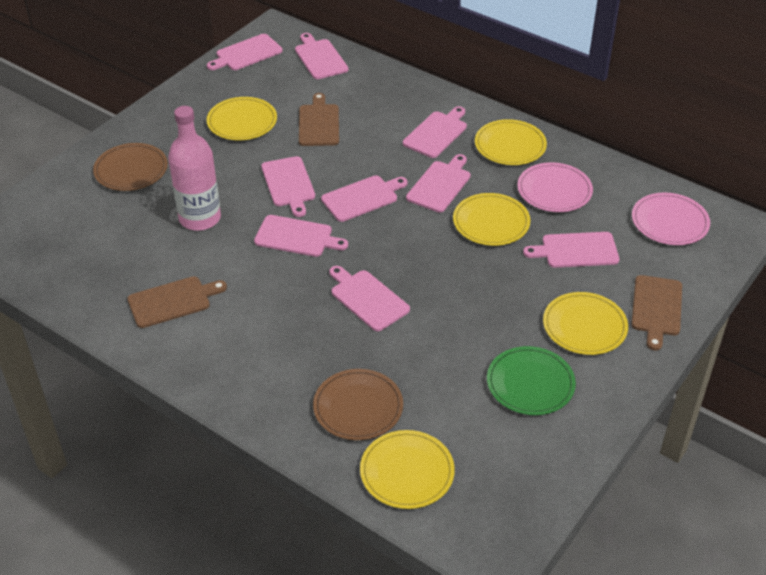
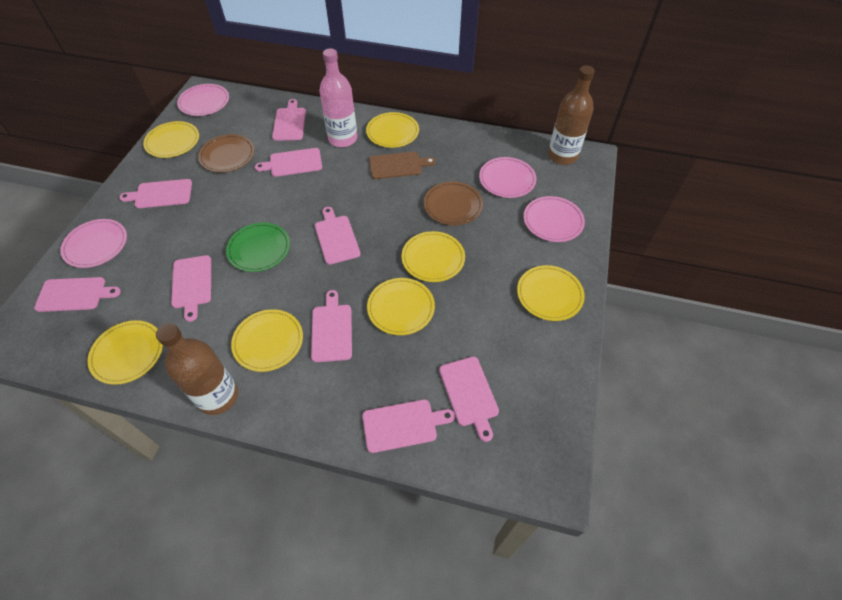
brown bottle: 0 -> 2
brown cutting board: 3 -> 1
pink plate: 2 -> 4
yellow plate: 5 -> 7

